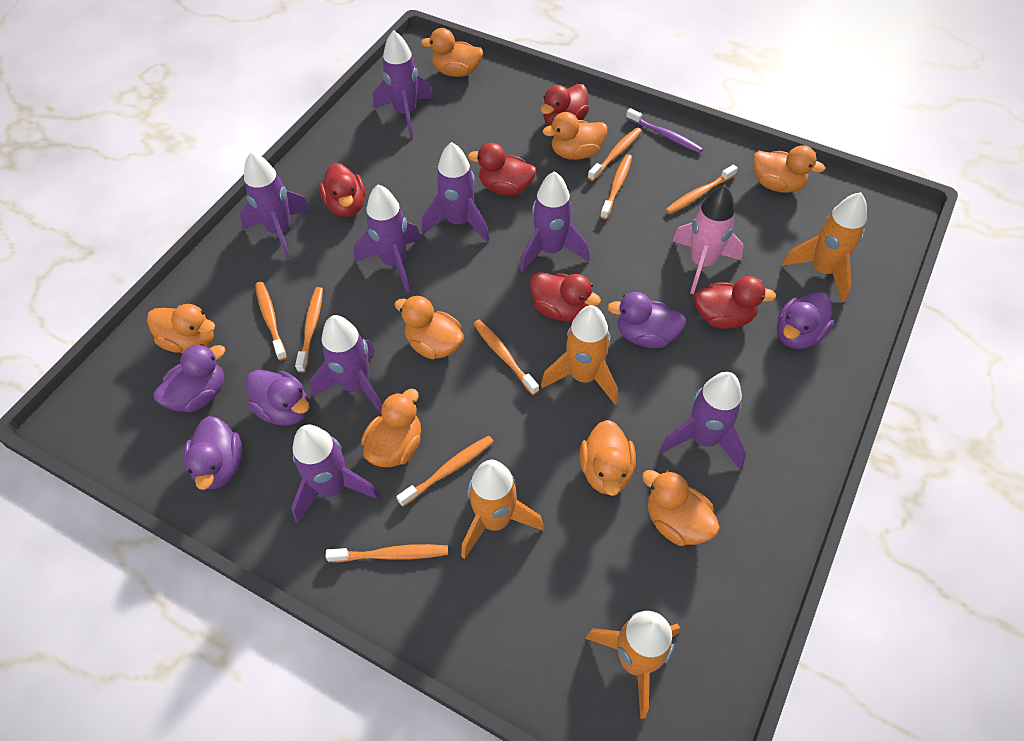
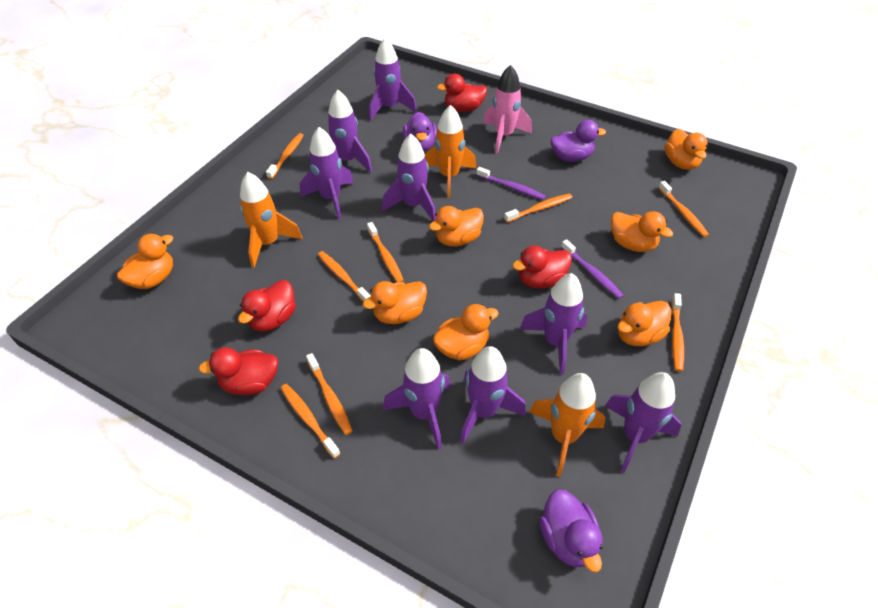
orange duck: 8 -> 7
orange rocket: 4 -> 3
purple duck: 5 -> 3
purple toothbrush: 1 -> 2
red duck: 5 -> 4

